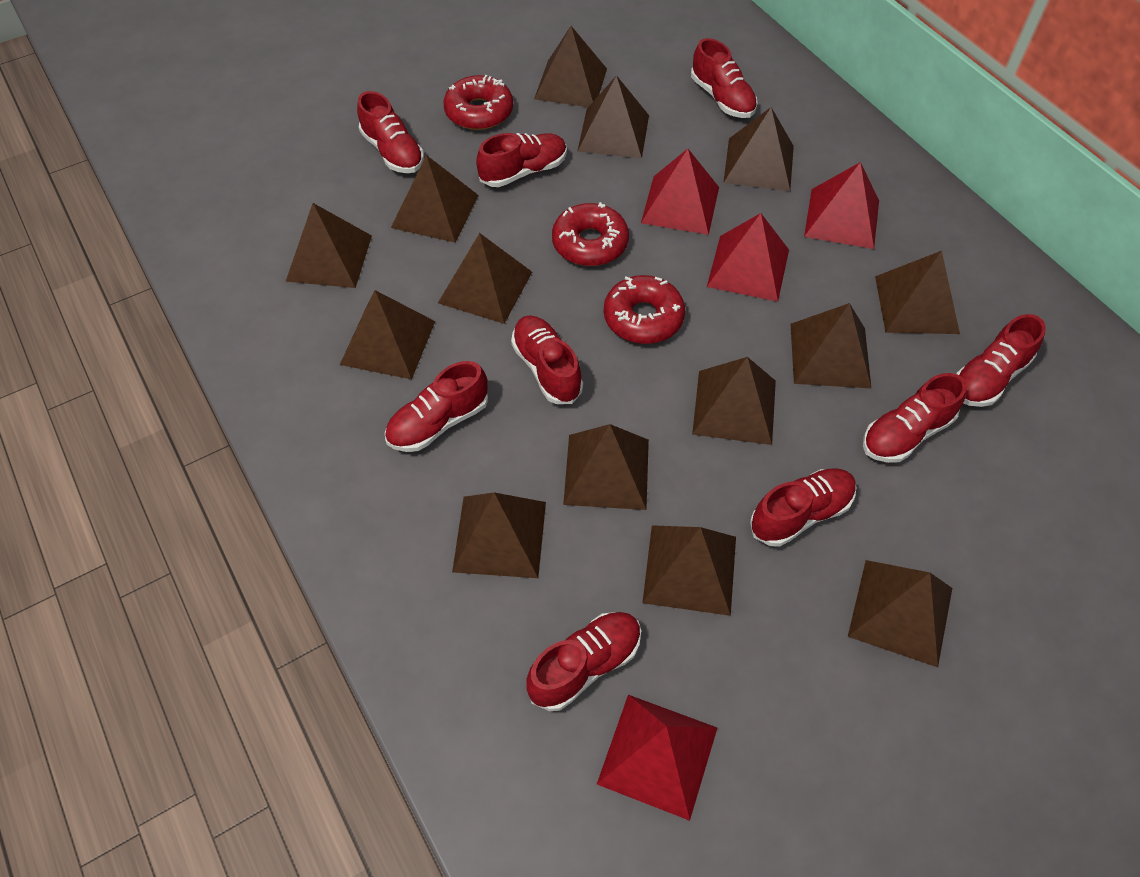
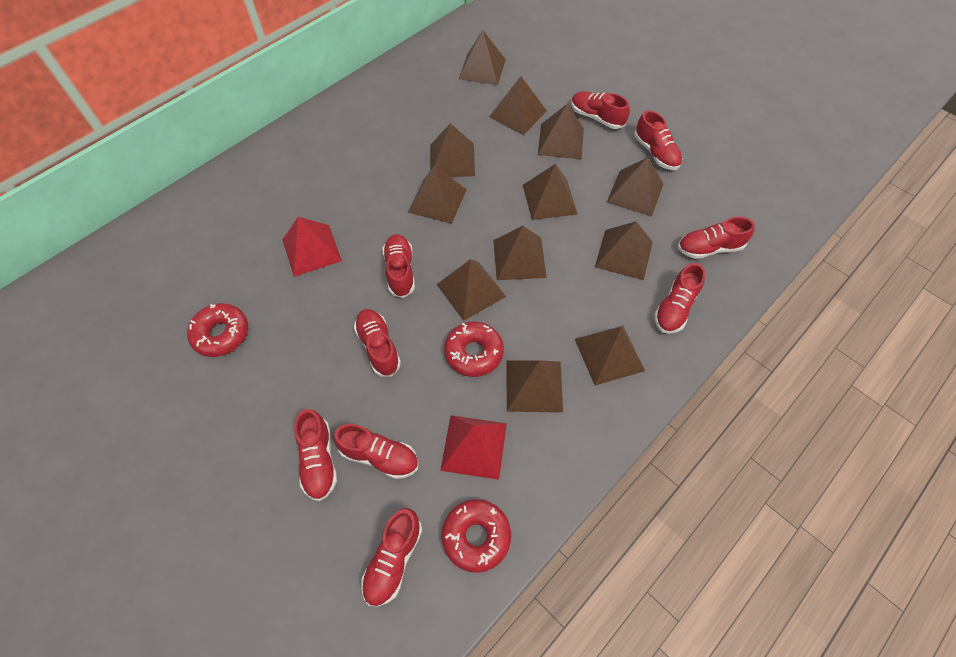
brown pyramid: 14 -> 12
red pyramid: 4 -> 2

